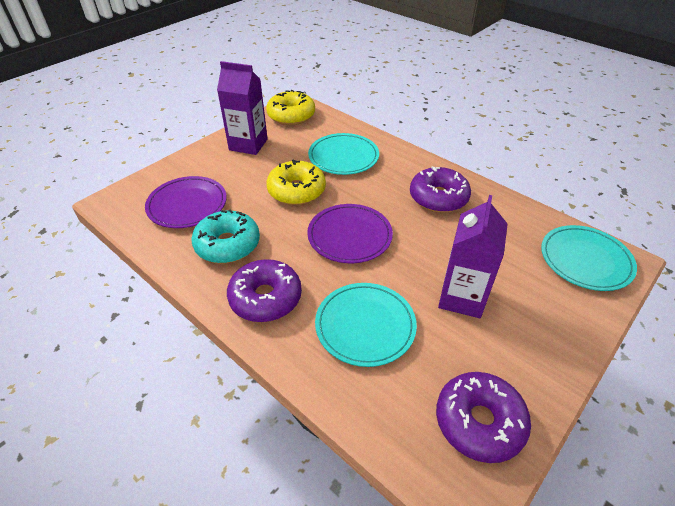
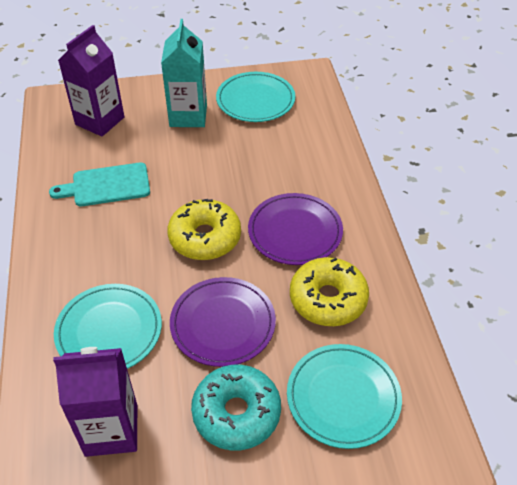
purple donut: 3 -> 0
turquoise carton: 0 -> 1
turquoise cutting board: 0 -> 1

